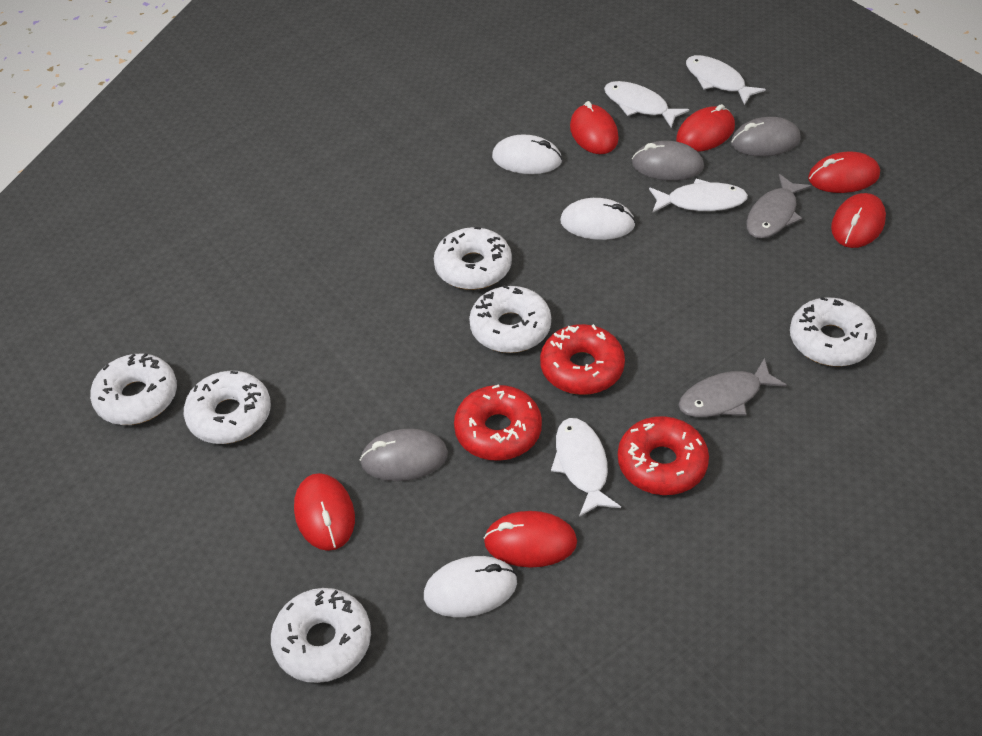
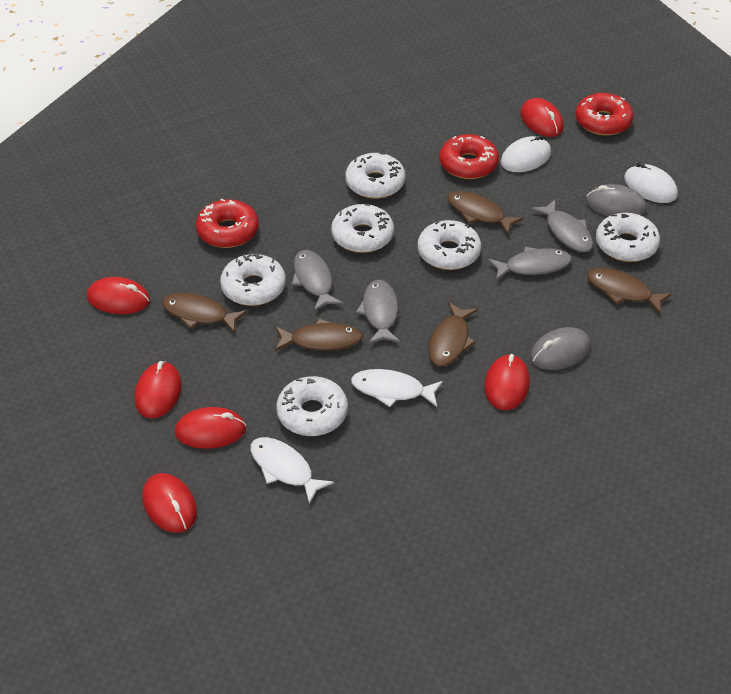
brown fish: 0 -> 5
grey fish: 2 -> 4
grey mouse: 3 -> 2
white fish: 4 -> 2
white mouse: 3 -> 2

